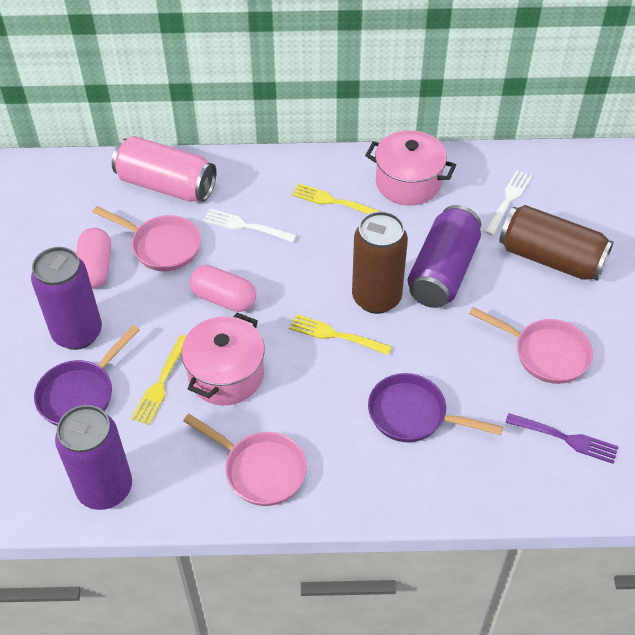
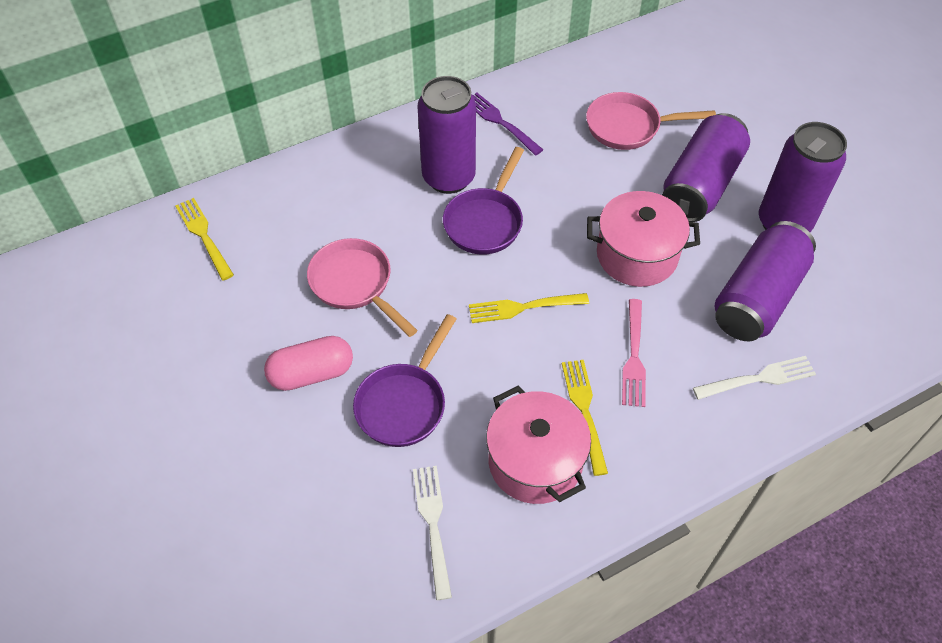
brown can: 2 -> 0
pink can: 1 -> 0
pink capsule: 2 -> 1
pink fork: 0 -> 1
pink pan: 3 -> 2
purple can: 3 -> 4

